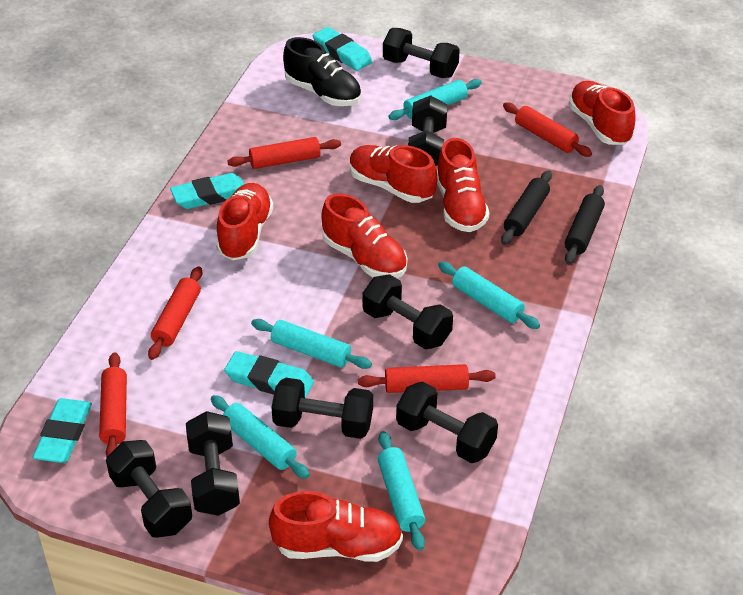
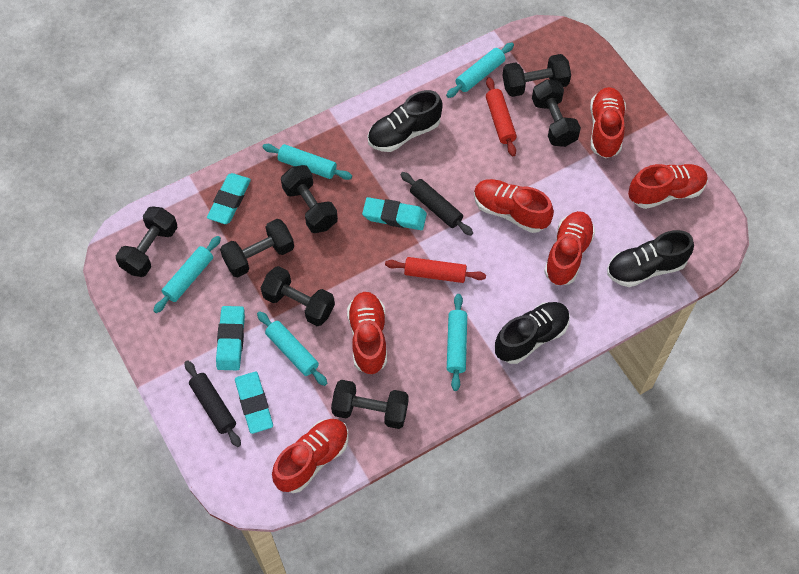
black shoe: 1 -> 3
red rolling pin: 5 -> 2

